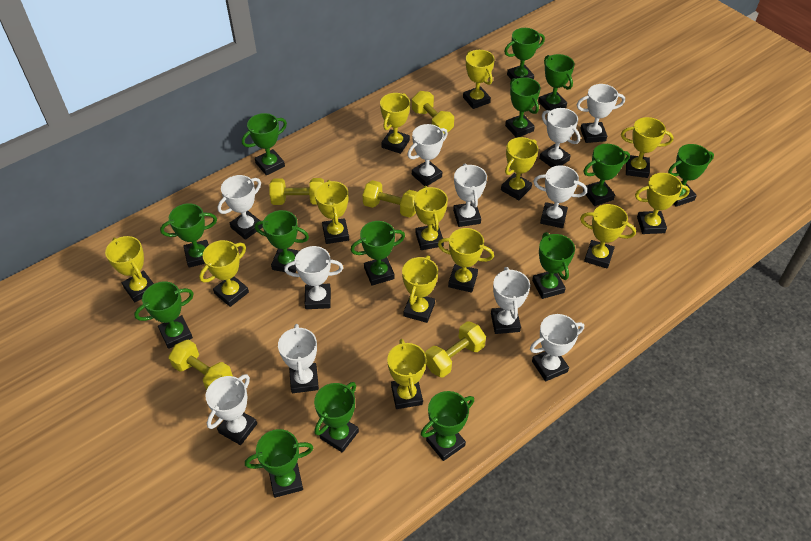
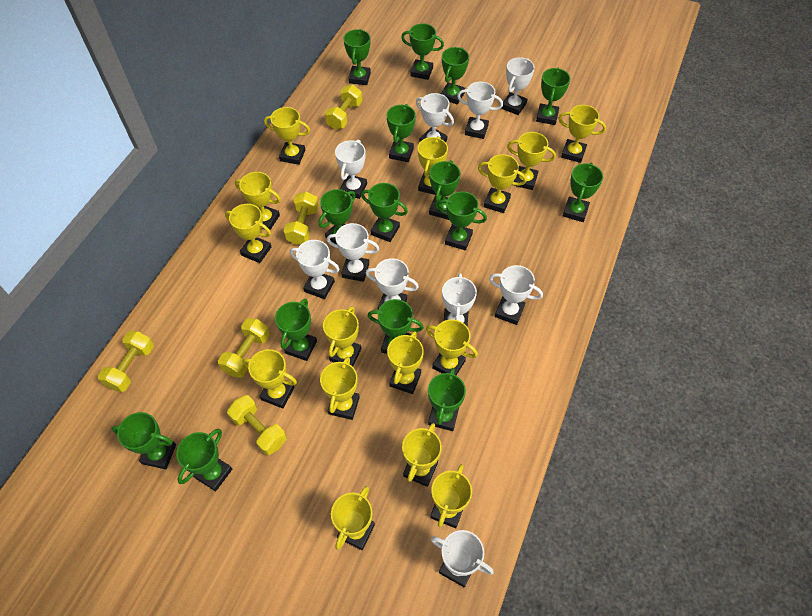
green trophy: 14 -> 15
white trophy: 11 -> 10
yellow trophy: 13 -> 15

